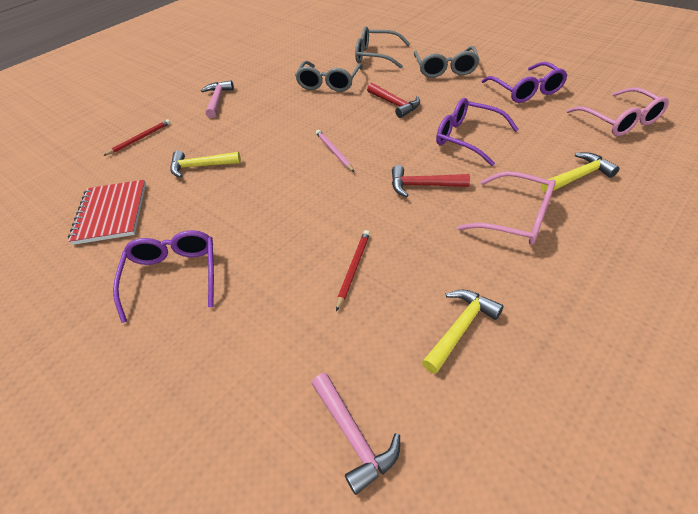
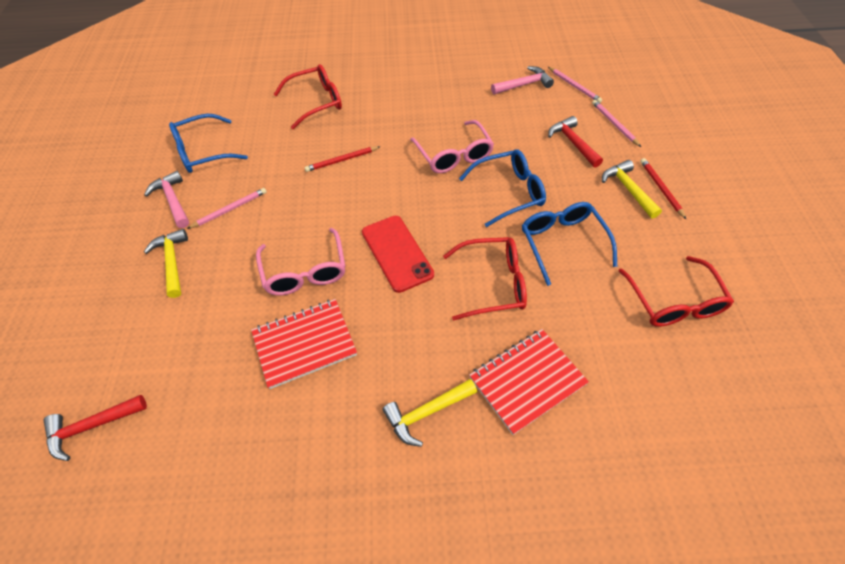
blue glasses: 0 -> 3
grey glasses: 3 -> 0
pink pencil: 1 -> 3
purple glasses: 3 -> 0
red glasses: 0 -> 3
red notebook: 1 -> 2
red phone: 0 -> 1

